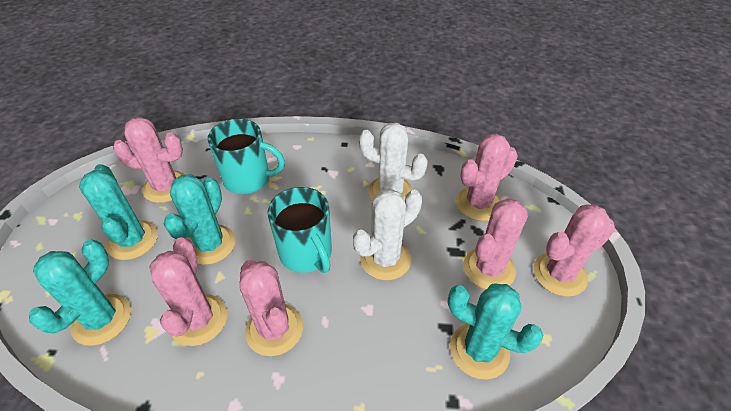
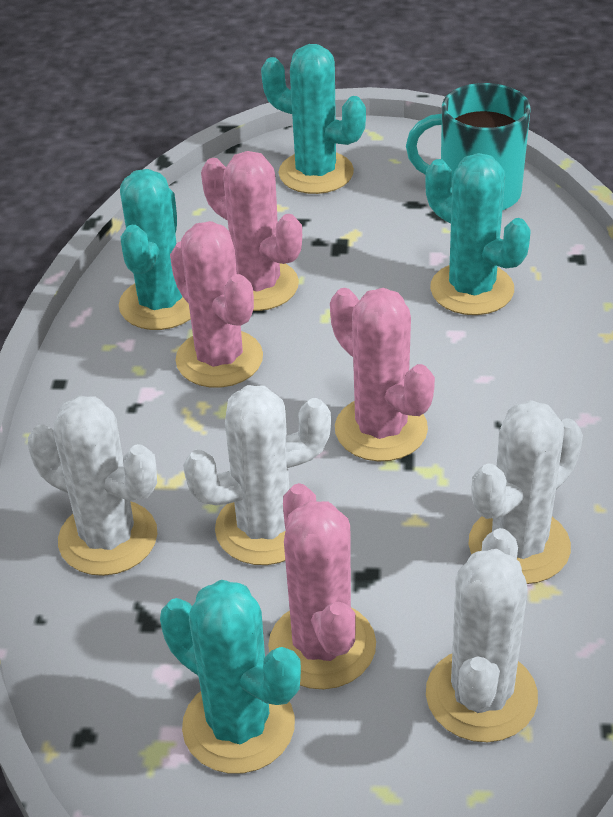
pink cactus: 6 -> 4
turquoise mug: 2 -> 1
white cactus: 2 -> 4

